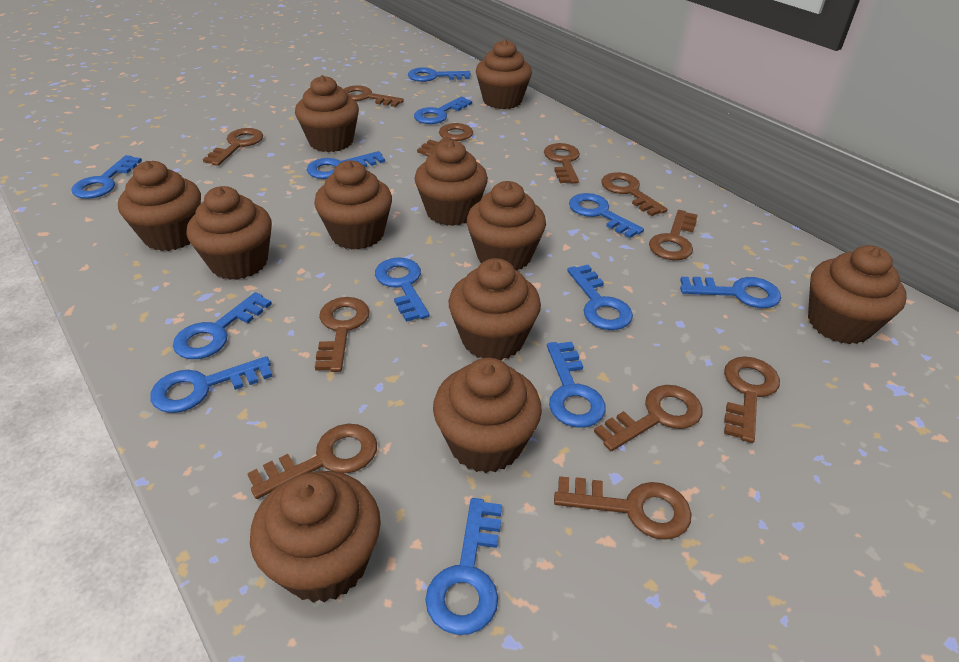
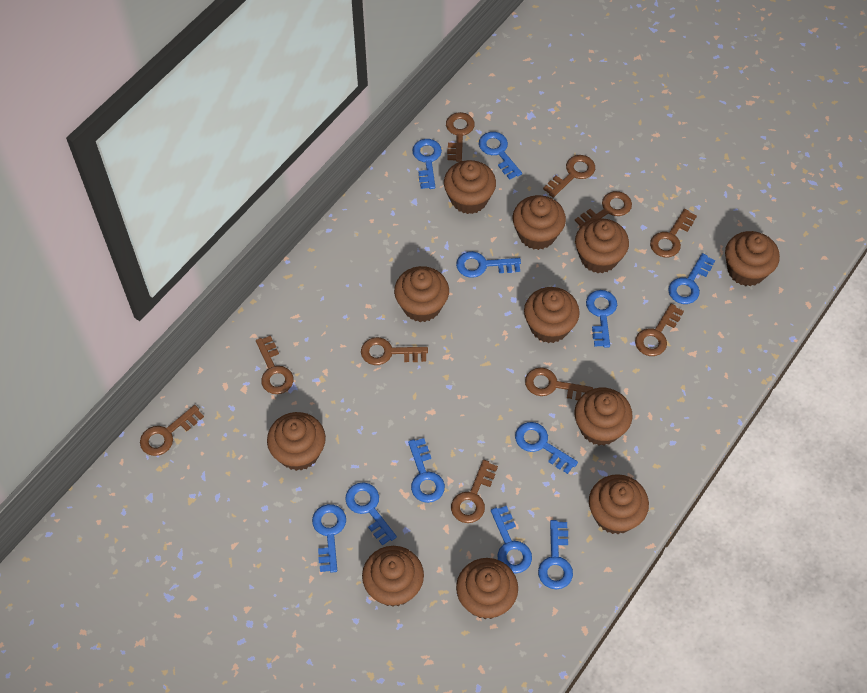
blue key: 12 -> 11
brown key: 11 -> 10

